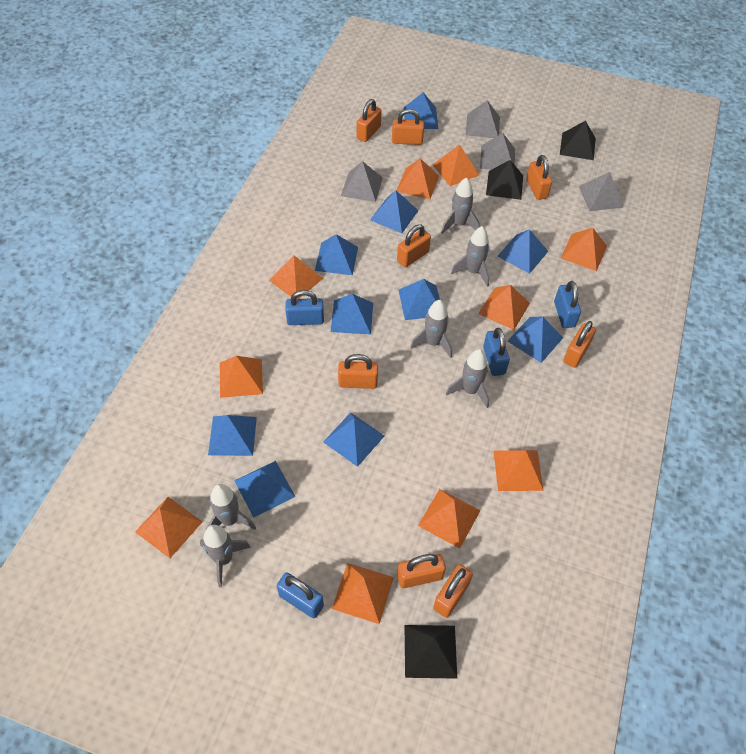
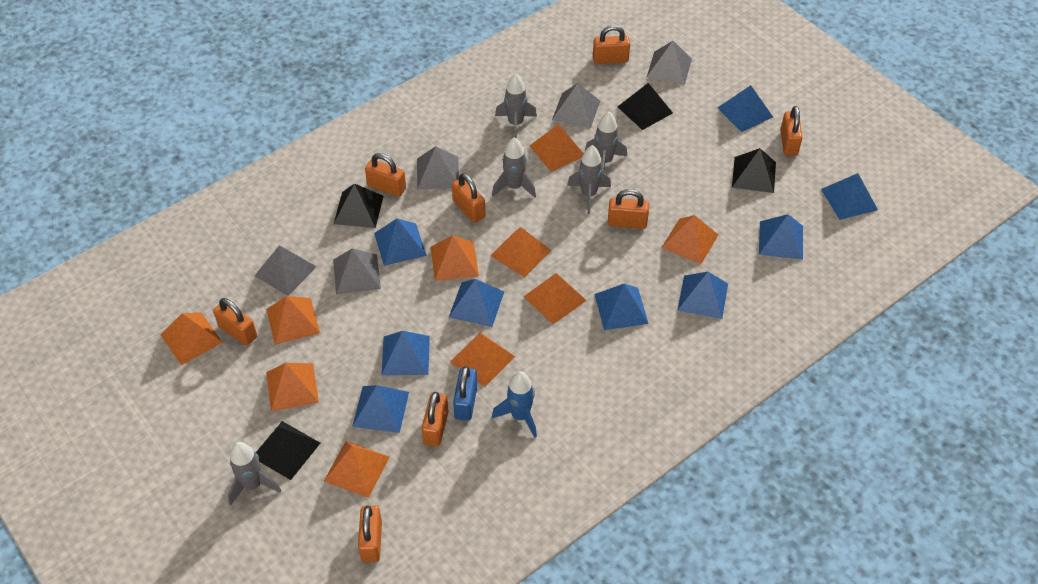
black pyramid: 3 -> 4
blue padlock: 4 -> 1
blue pyramid: 10 -> 9
blue rocket: 0 -> 1
grey pyramid: 4 -> 5
grey rocket: 6 -> 5

